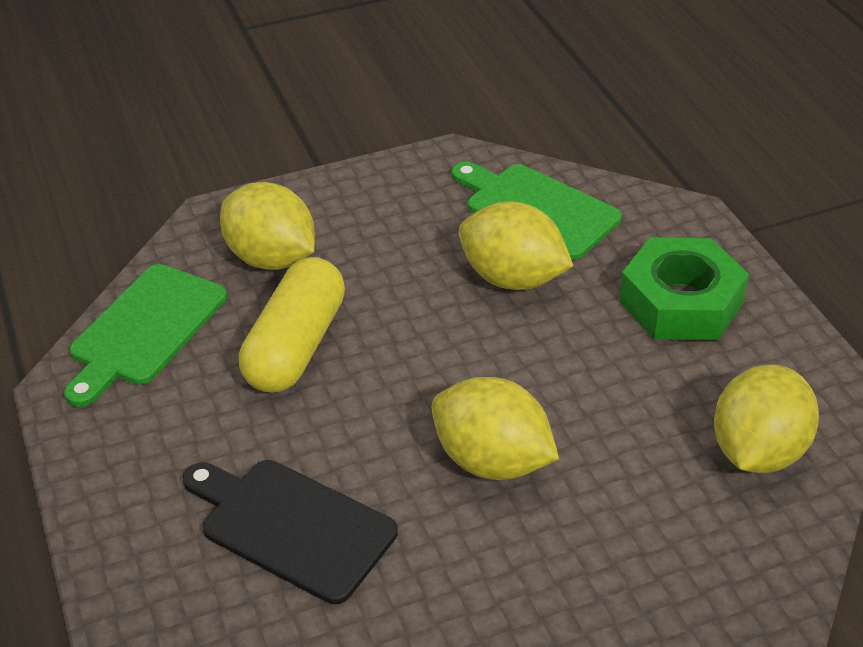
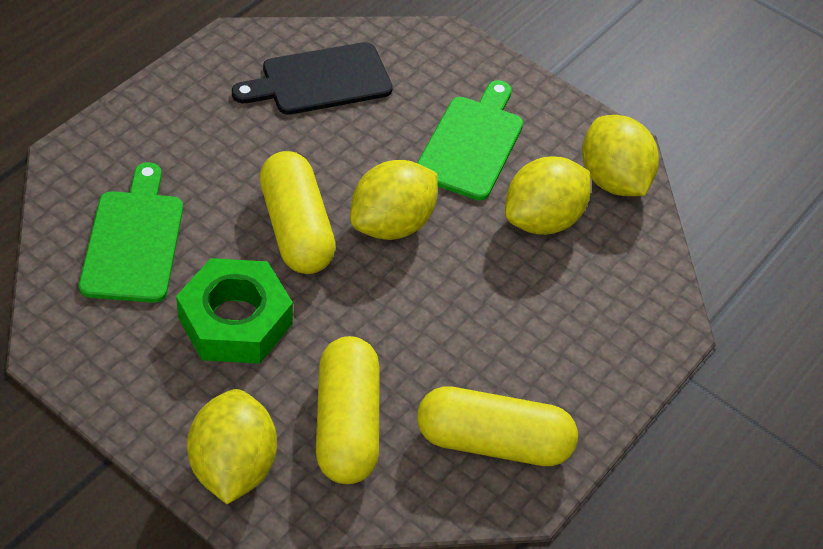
yellow capsule: 1 -> 3

